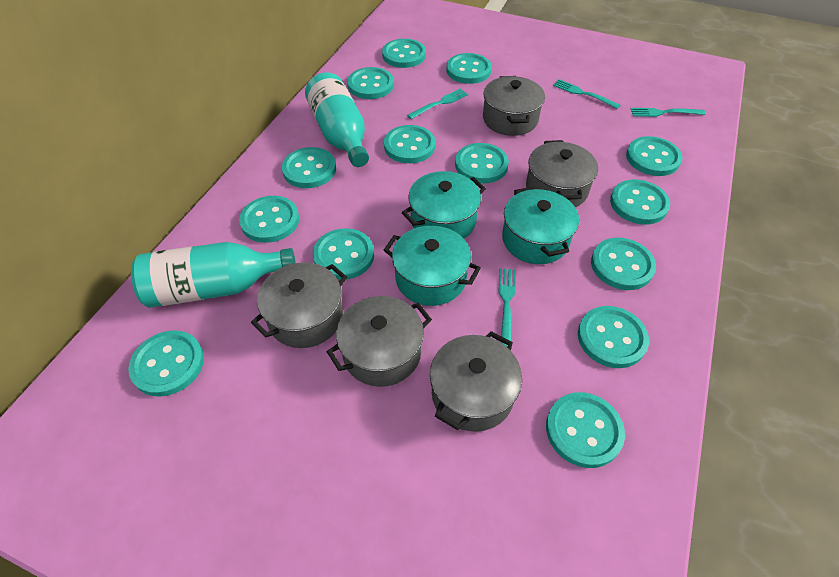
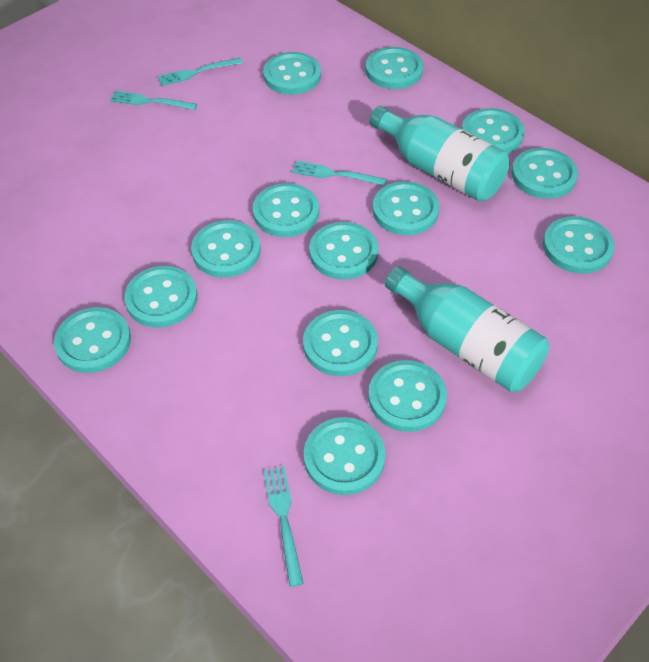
grey pot: 5 -> 0
turquoise pot: 3 -> 0

